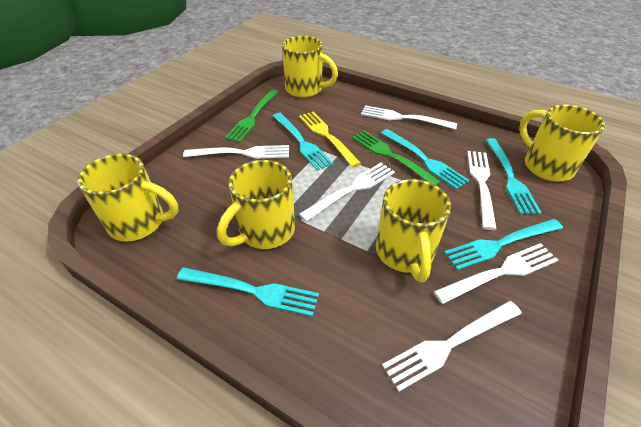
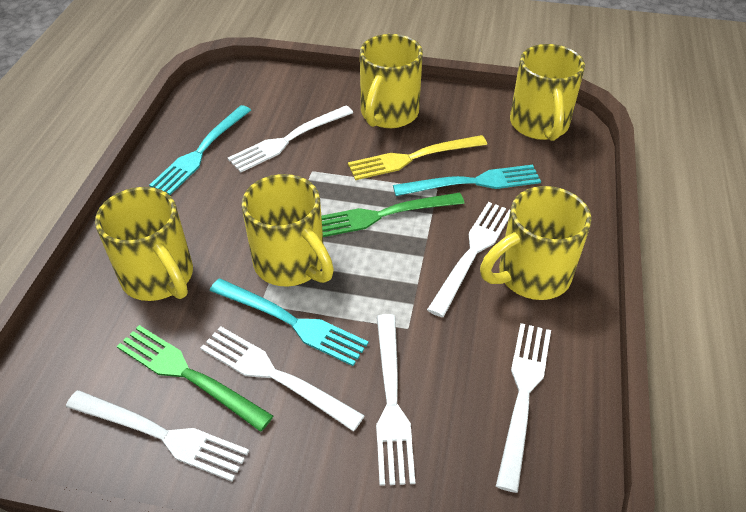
turquoise fork: 5 -> 3

